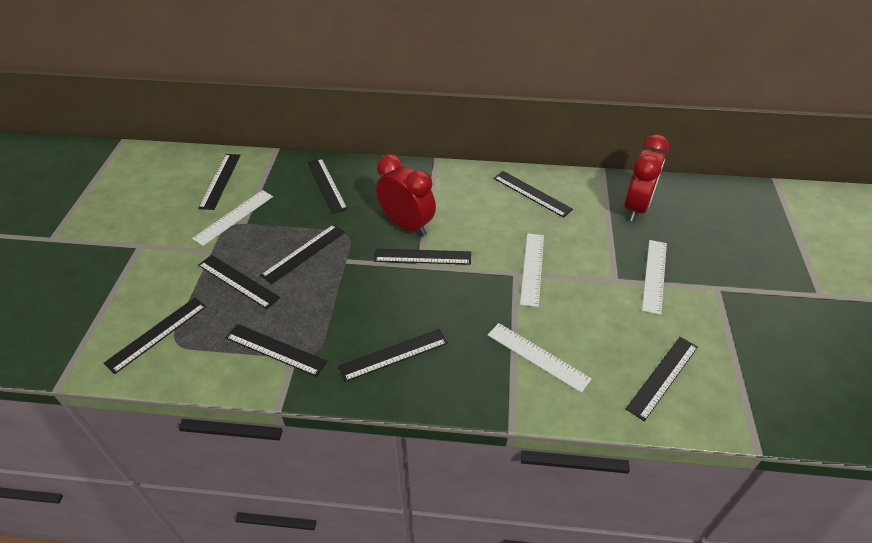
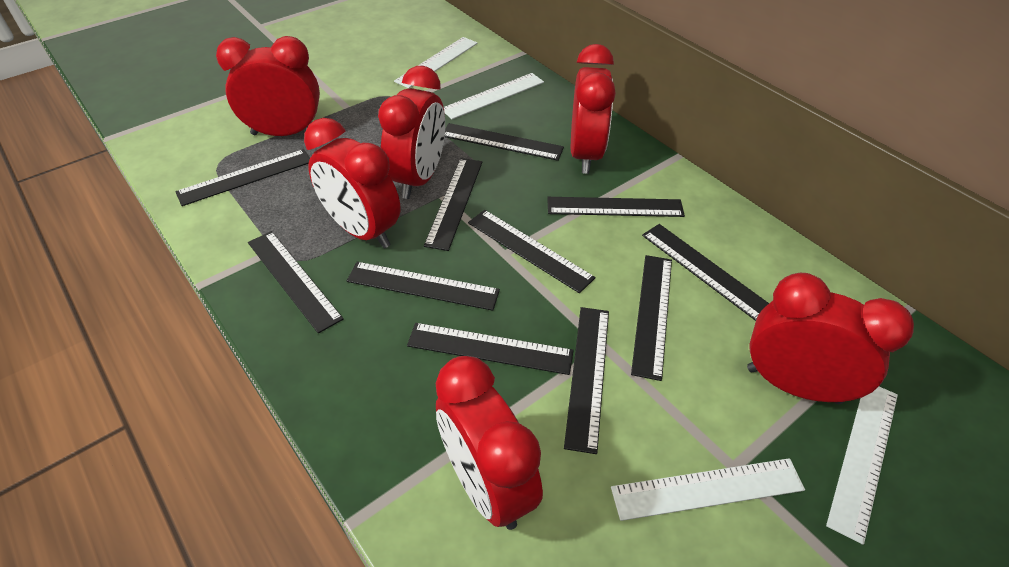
black ruler: 10 -> 11
red clock: 2 -> 6

